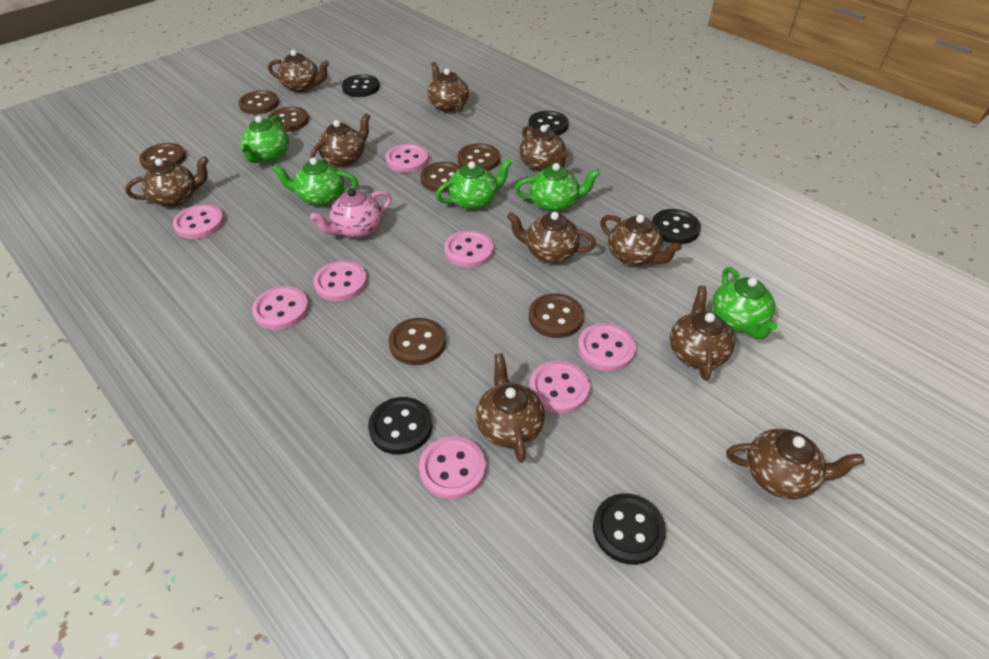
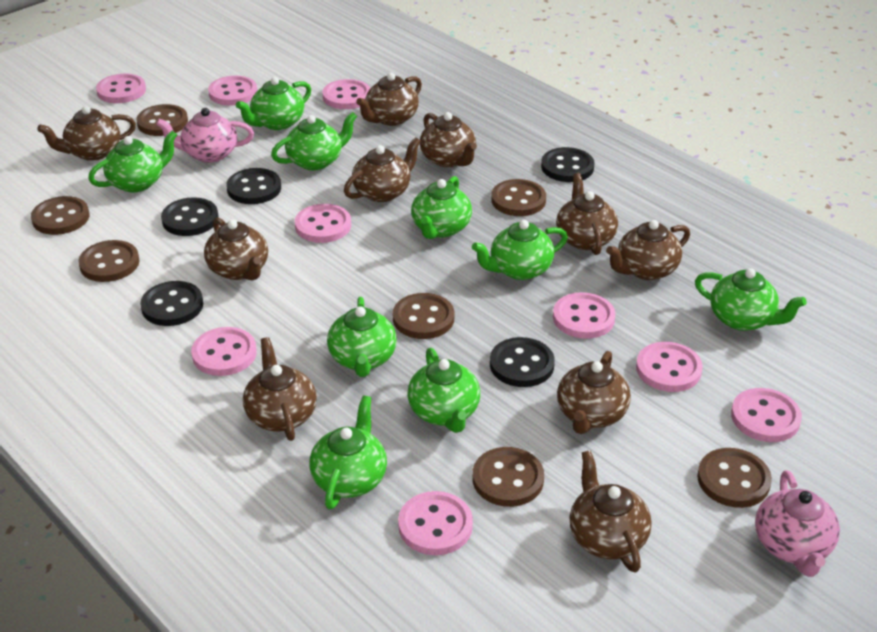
green teapot: 5 -> 9
pink button: 8 -> 9
pink teapot: 1 -> 2

